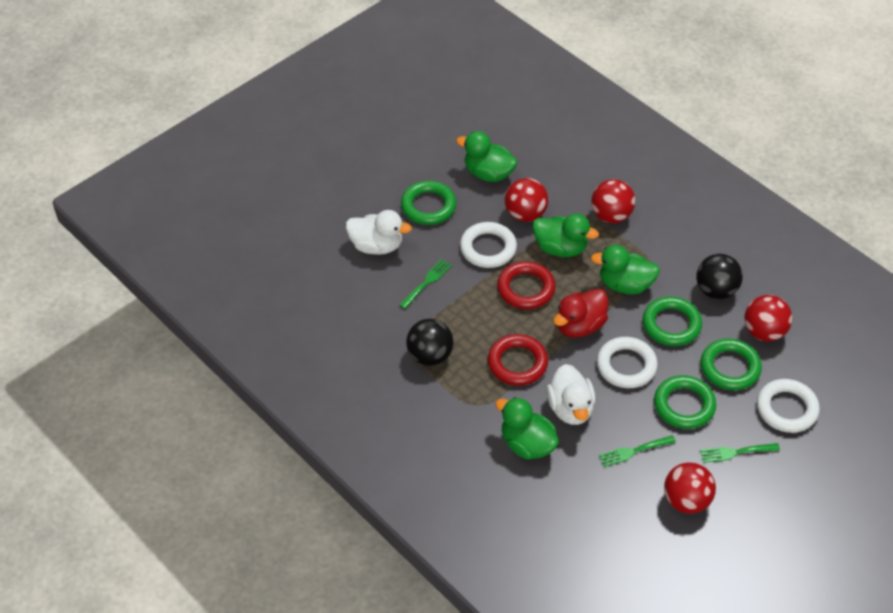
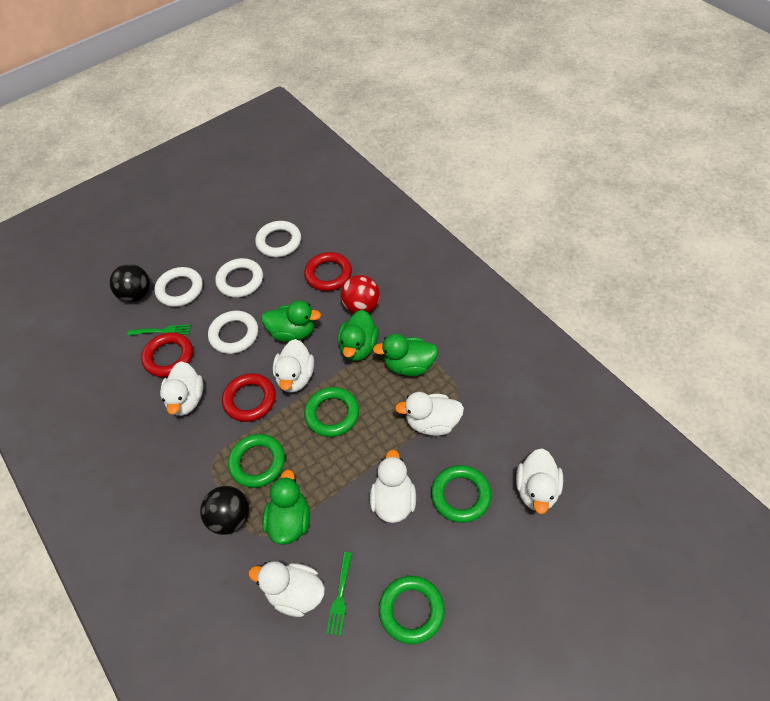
green fork: 3 -> 2
red ball: 4 -> 1
red duck: 1 -> 0
red ring: 2 -> 3
white duck: 2 -> 6
white ring: 3 -> 4

